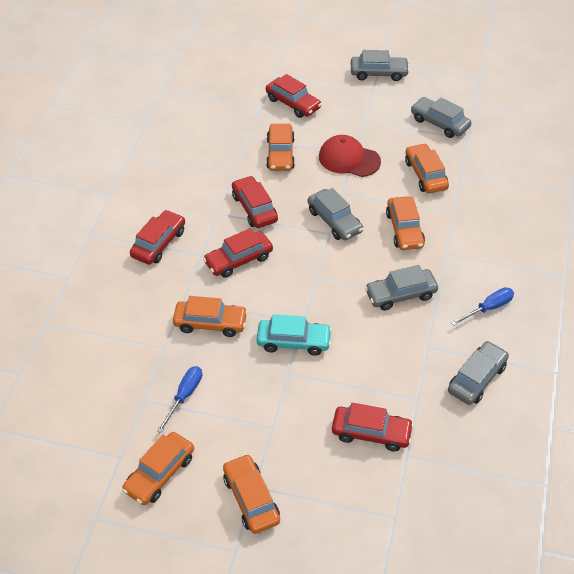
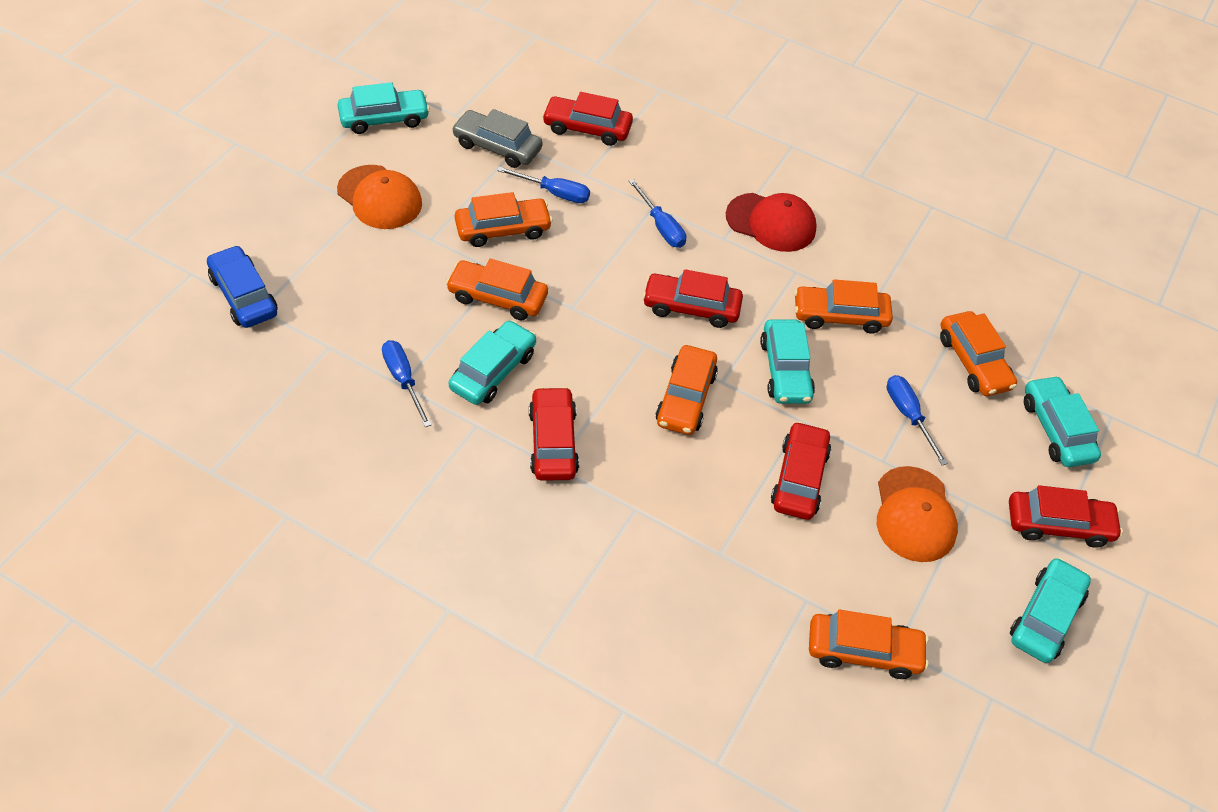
blue car: 0 -> 1
blue screwdriver: 2 -> 4
grey car: 5 -> 1
orange cap: 0 -> 2
turquoise car: 1 -> 5

